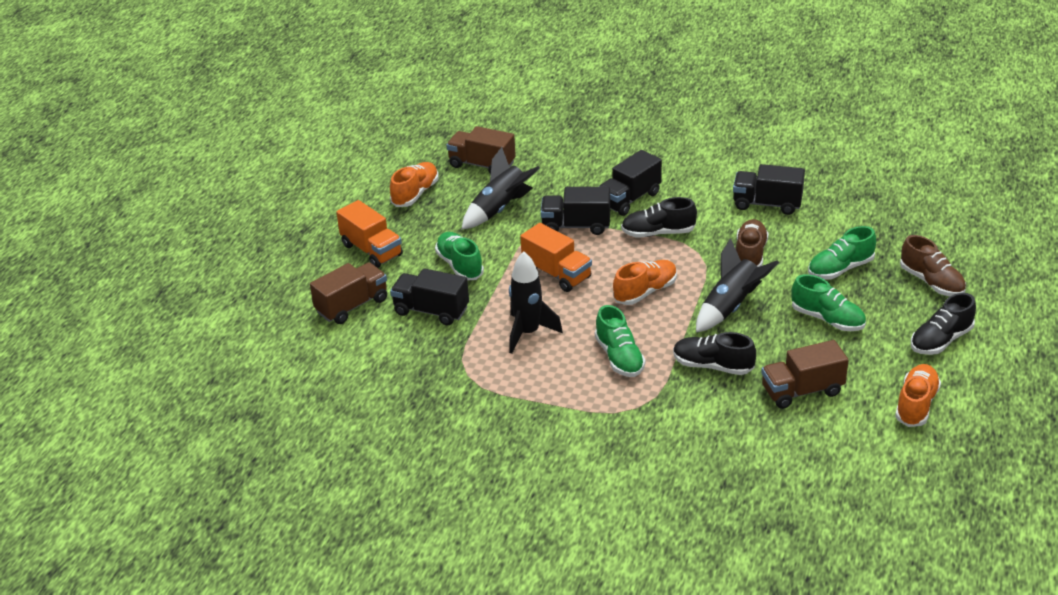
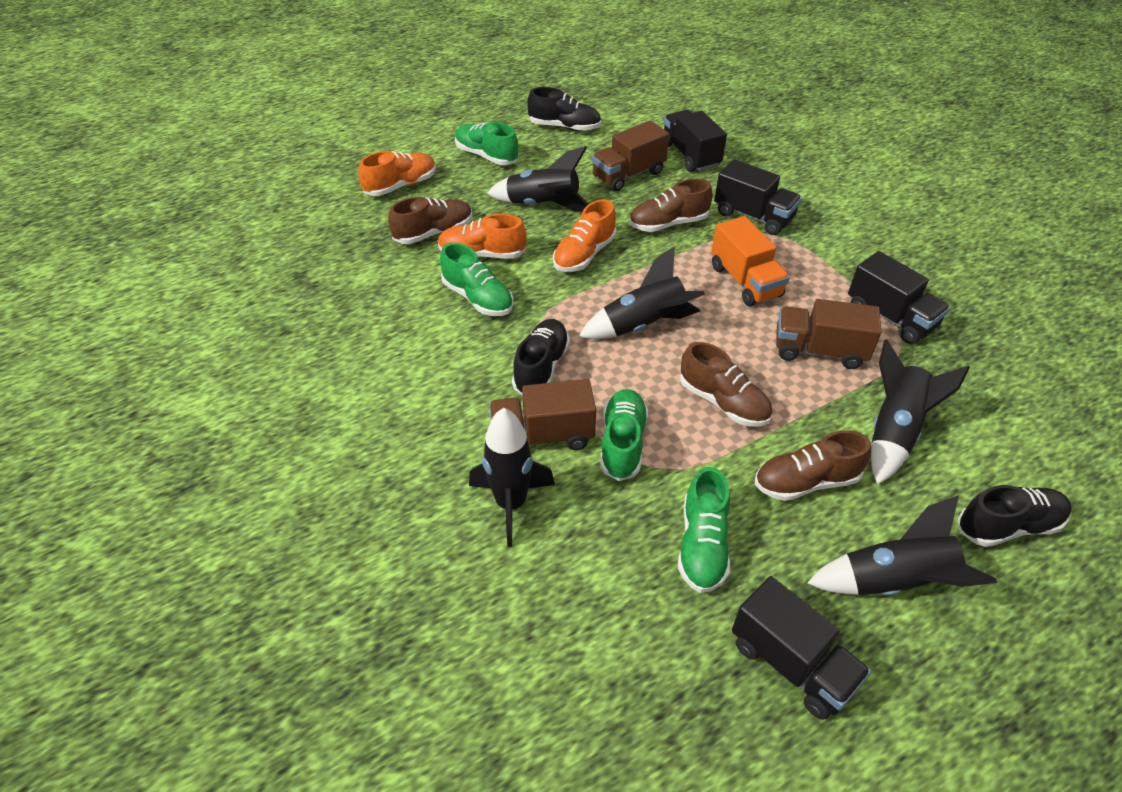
black rocket: 3 -> 5
brown shoe: 2 -> 4
orange truck: 2 -> 1

